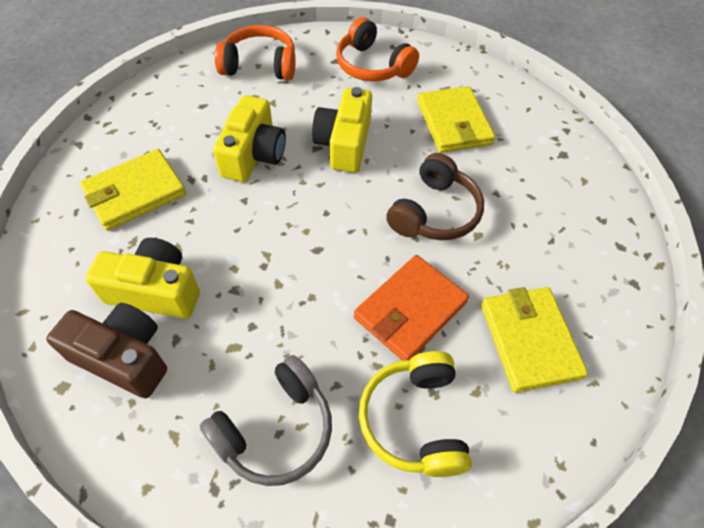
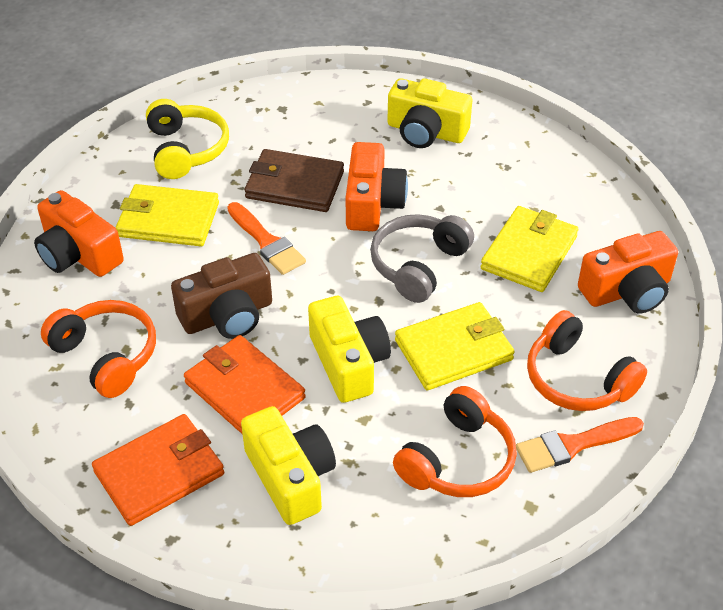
brown headphones: 1 -> 0
brown wallet: 0 -> 1
orange brush: 0 -> 2
orange camera: 0 -> 3
orange headphones: 2 -> 3
orange wallet: 1 -> 2

